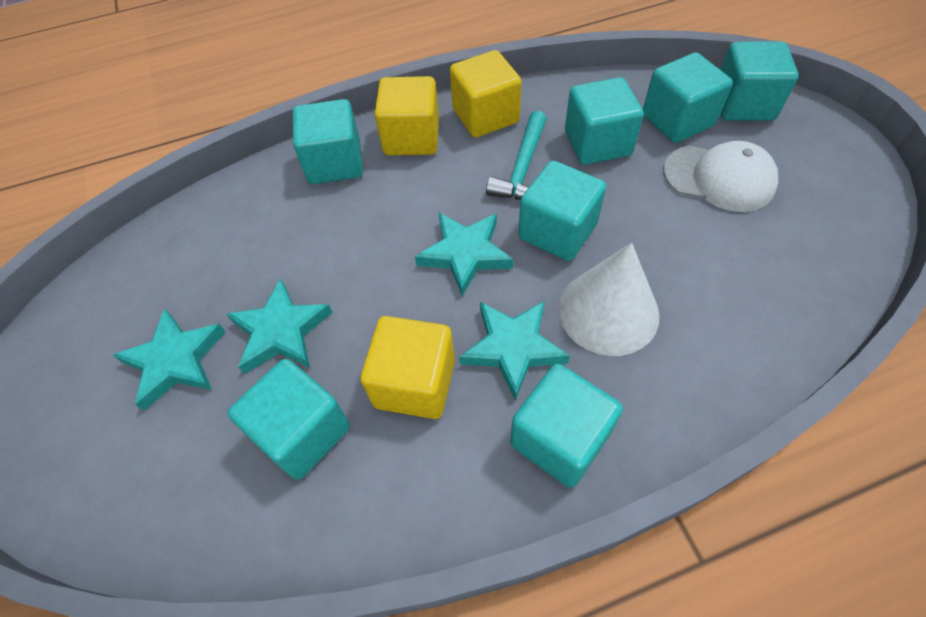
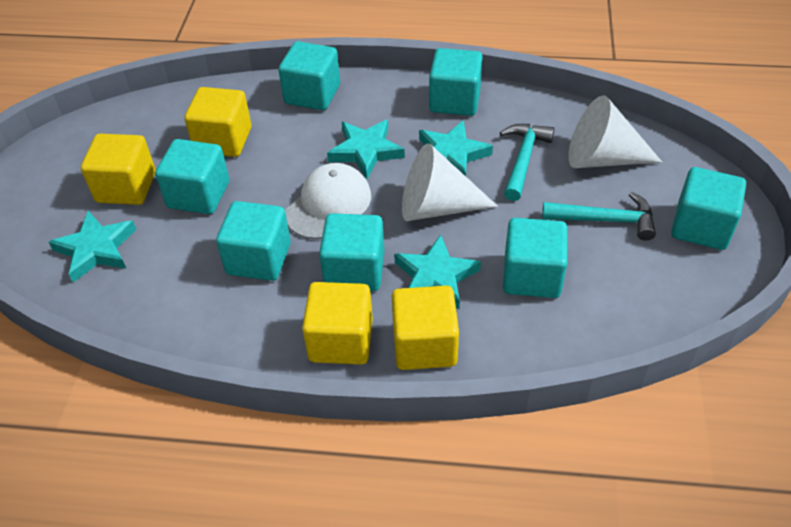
turquoise hammer: 1 -> 2
white cone: 1 -> 2
yellow cube: 3 -> 4

